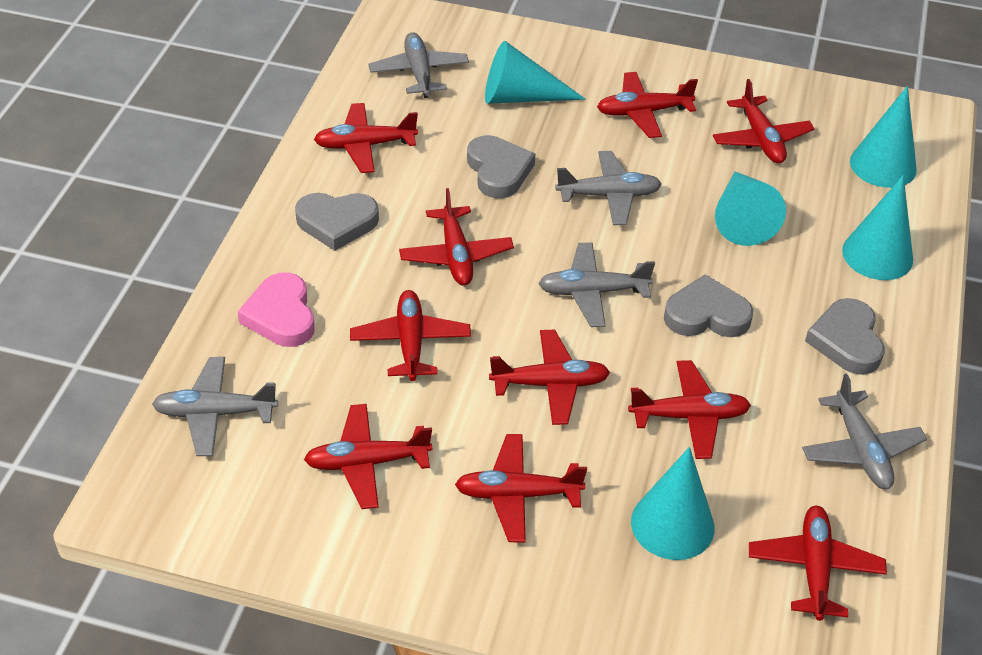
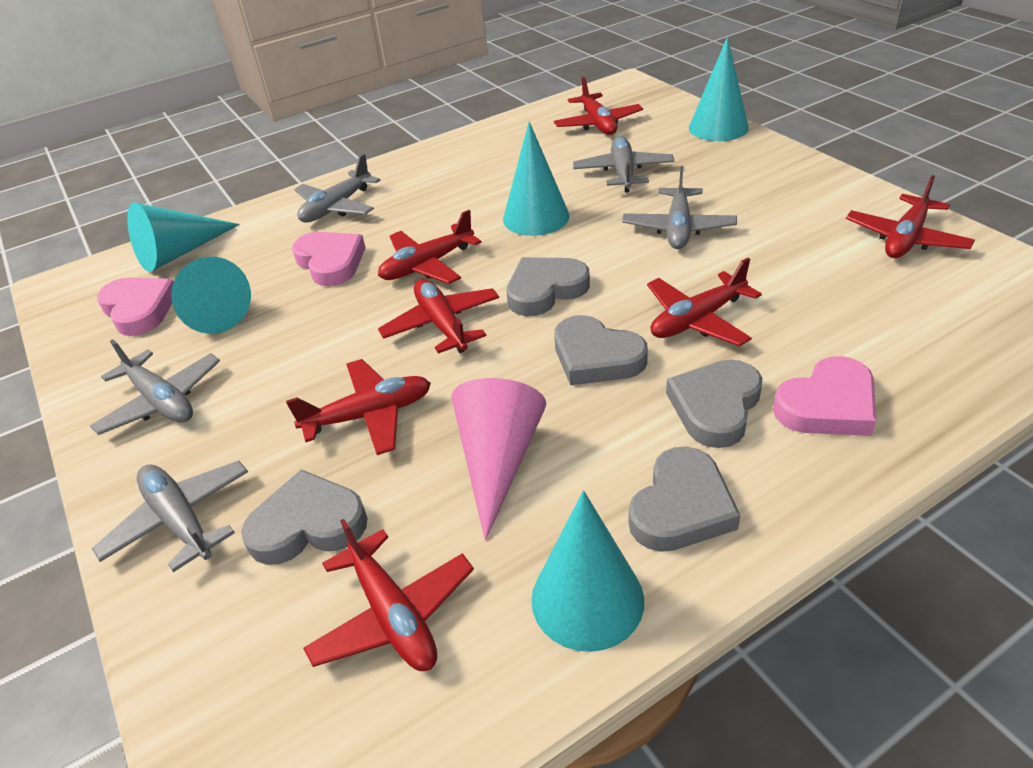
grey heart: 4 -> 5
pink cone: 0 -> 1
pink heart: 1 -> 3
red plane: 10 -> 7

